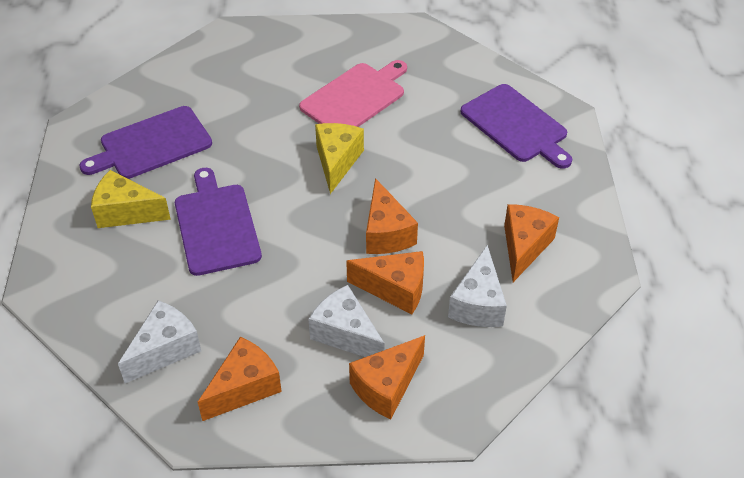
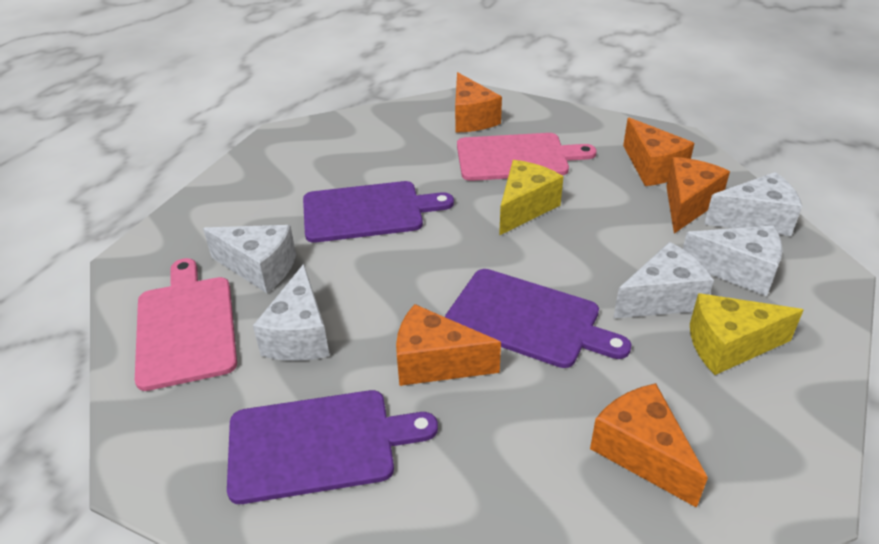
pink cutting board: 1 -> 2
white cheese: 3 -> 5

